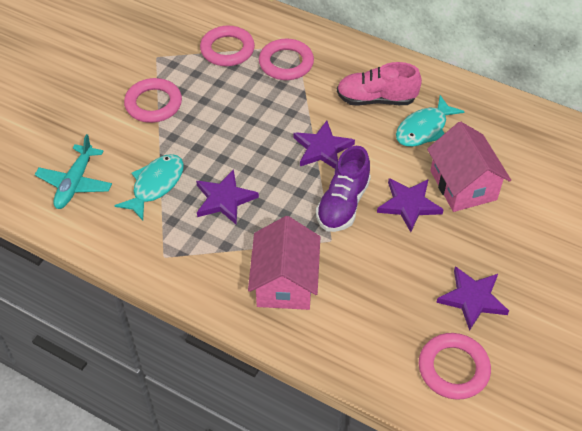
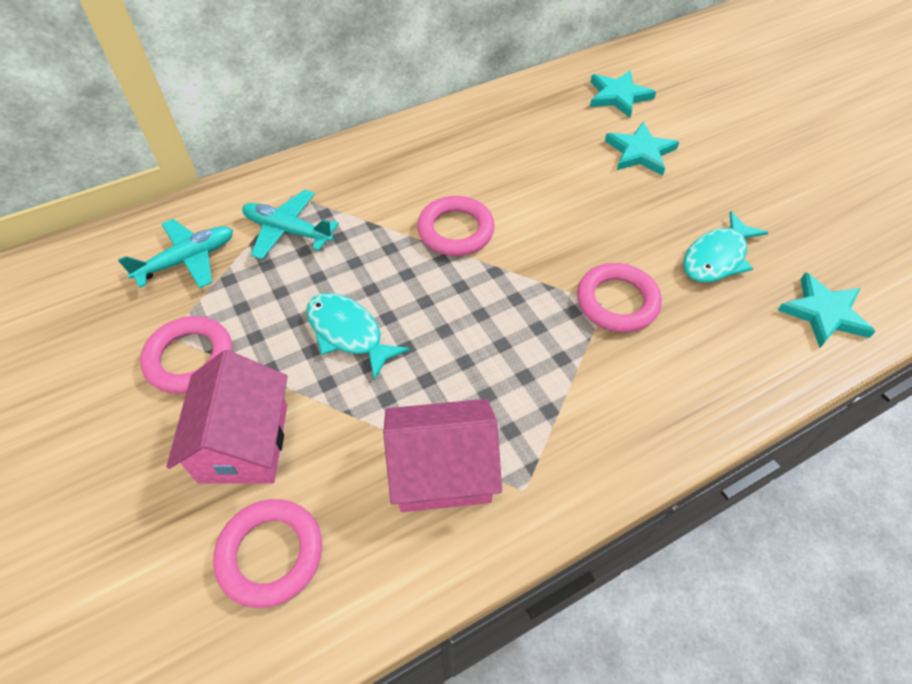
pink shoe: 1 -> 0
purple shoe: 1 -> 0
purple star: 4 -> 0
turquoise plane: 1 -> 2
turquoise star: 0 -> 3

